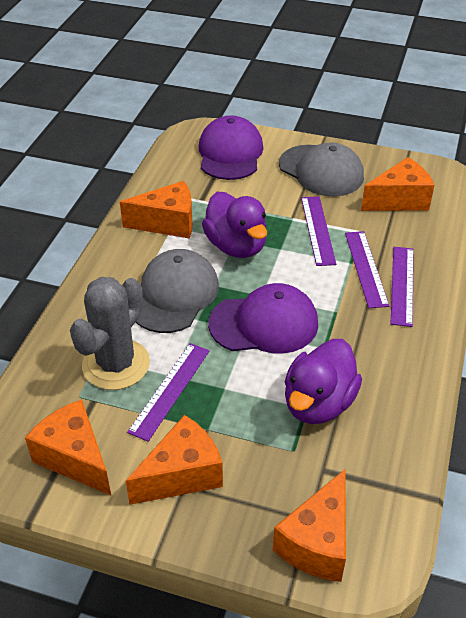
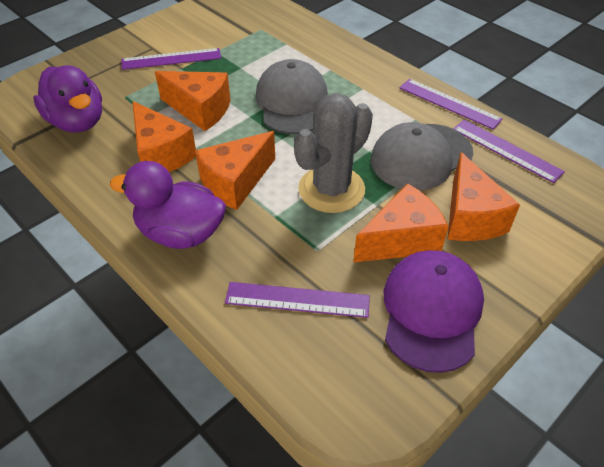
purple cap: 2 -> 1

